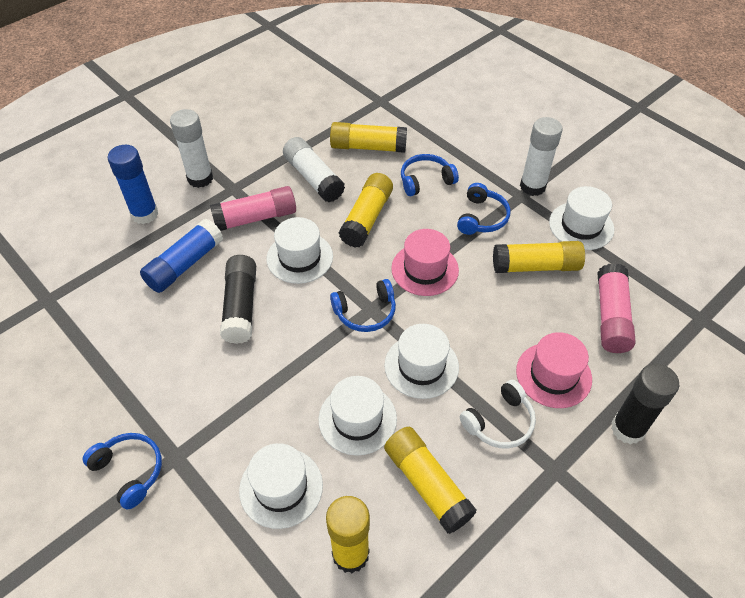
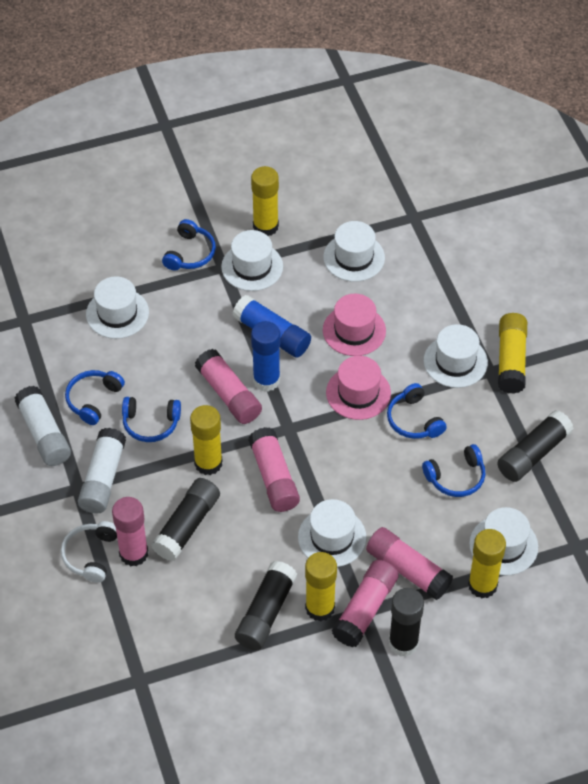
black glue stick: 2 -> 4
blue headphones: 4 -> 5
pink glue stick: 2 -> 5
white glue stick: 3 -> 2
white hat: 5 -> 6

